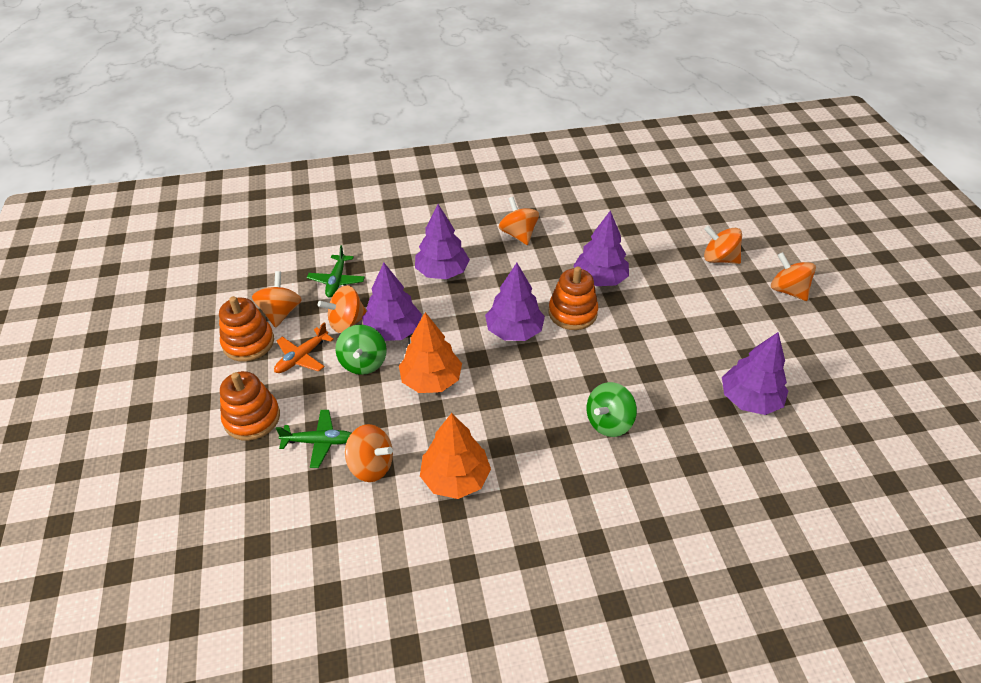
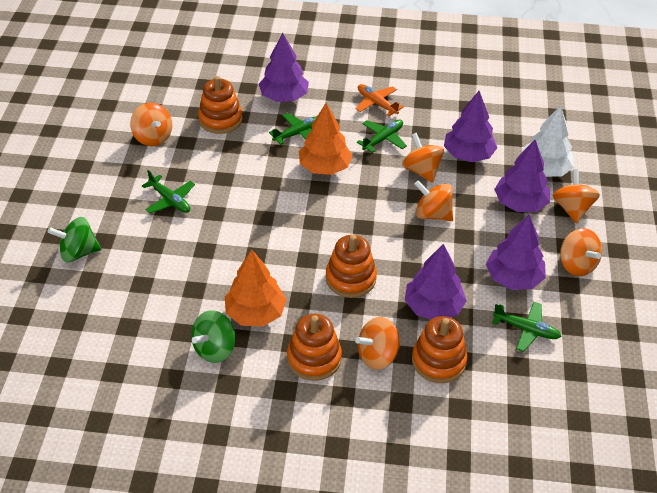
green plane: 2 -> 4
orange stacking toy: 3 -> 4
white tree: 0 -> 1

